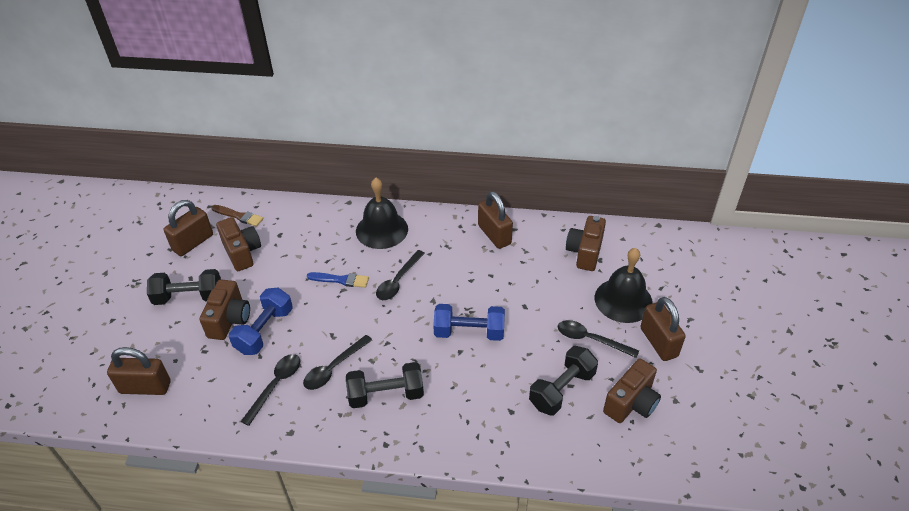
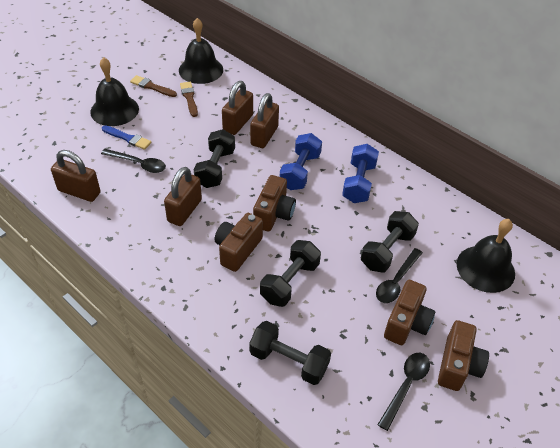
black bell: 2 -> 3
black dumbbell: 3 -> 4
black spoon: 4 -> 3
brown brush: 1 -> 2

